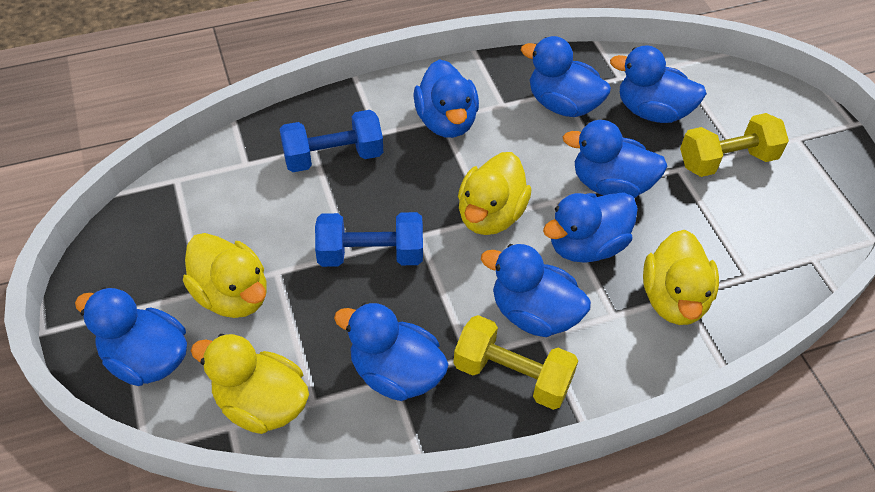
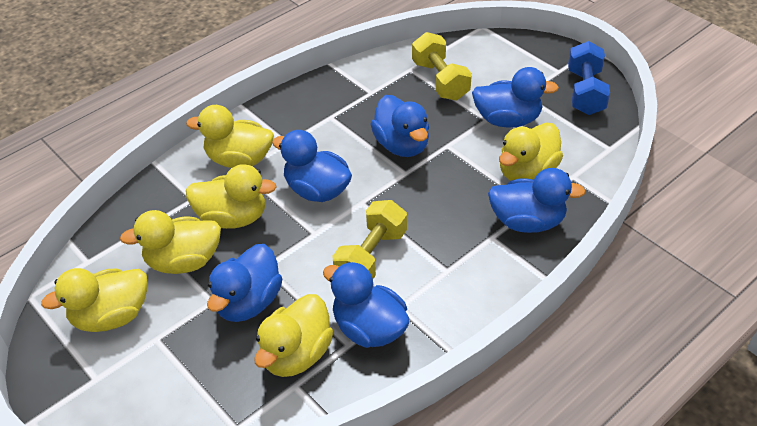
blue duck: 8 -> 6
blue dumbbell: 2 -> 1
yellow duck: 4 -> 6

